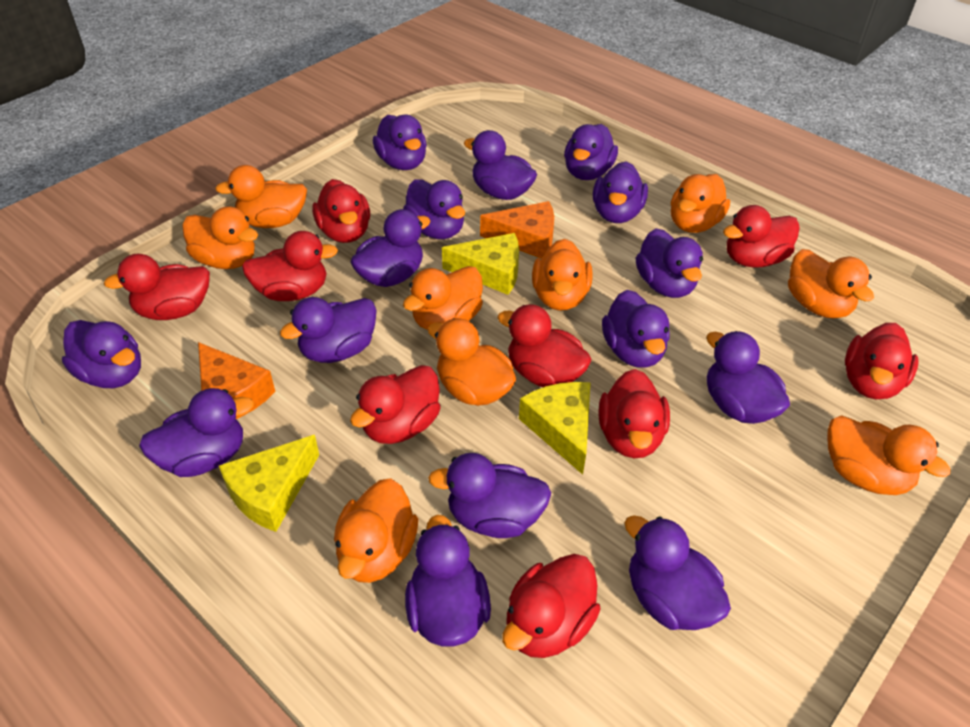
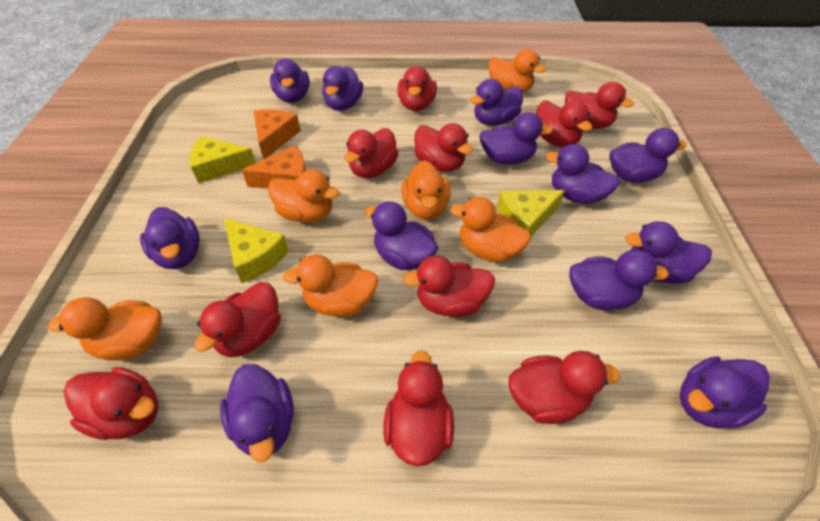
orange duck: 9 -> 6
purple duck: 15 -> 12
red duck: 9 -> 10

